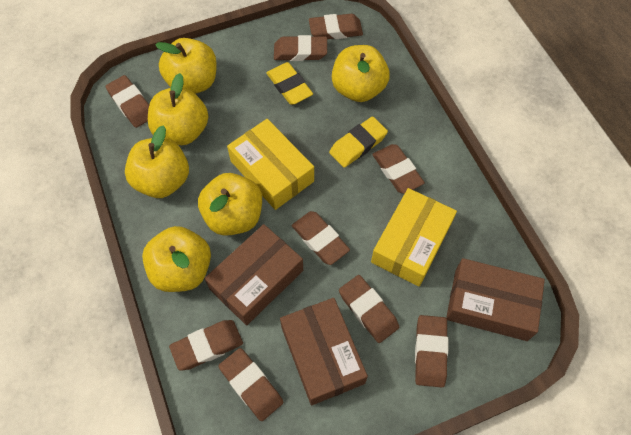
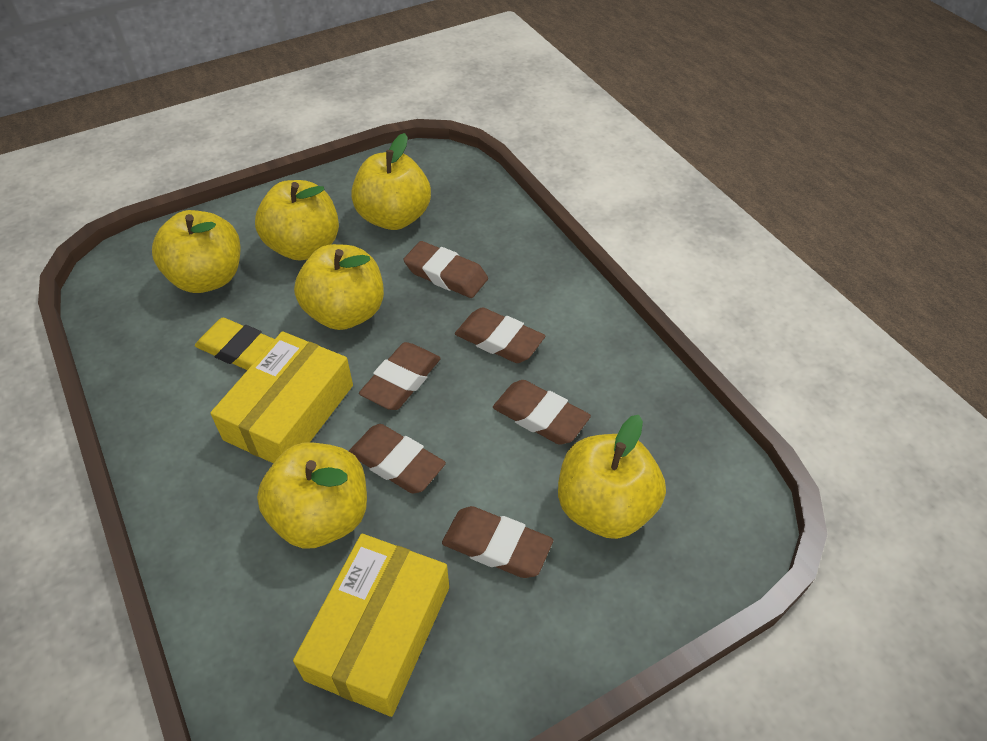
brown box: 3 -> 0
brown eraser: 9 -> 6
yellow eraser: 2 -> 1

